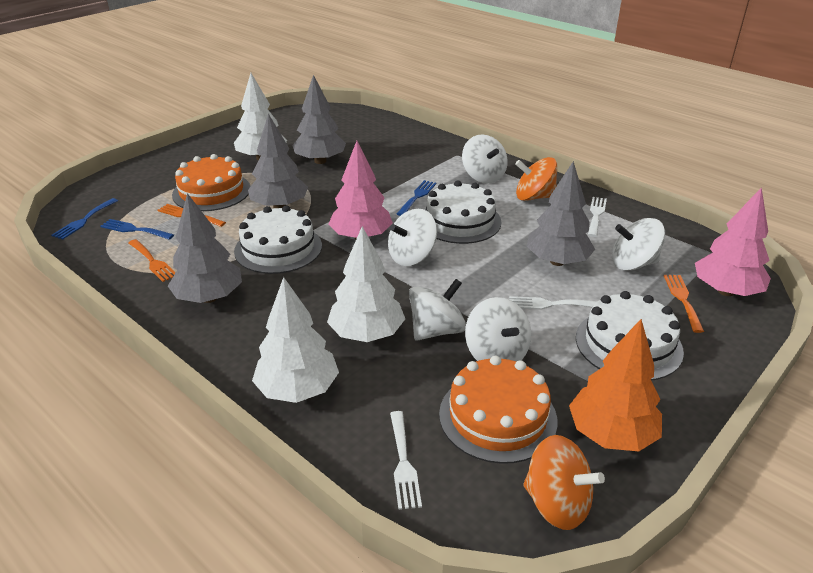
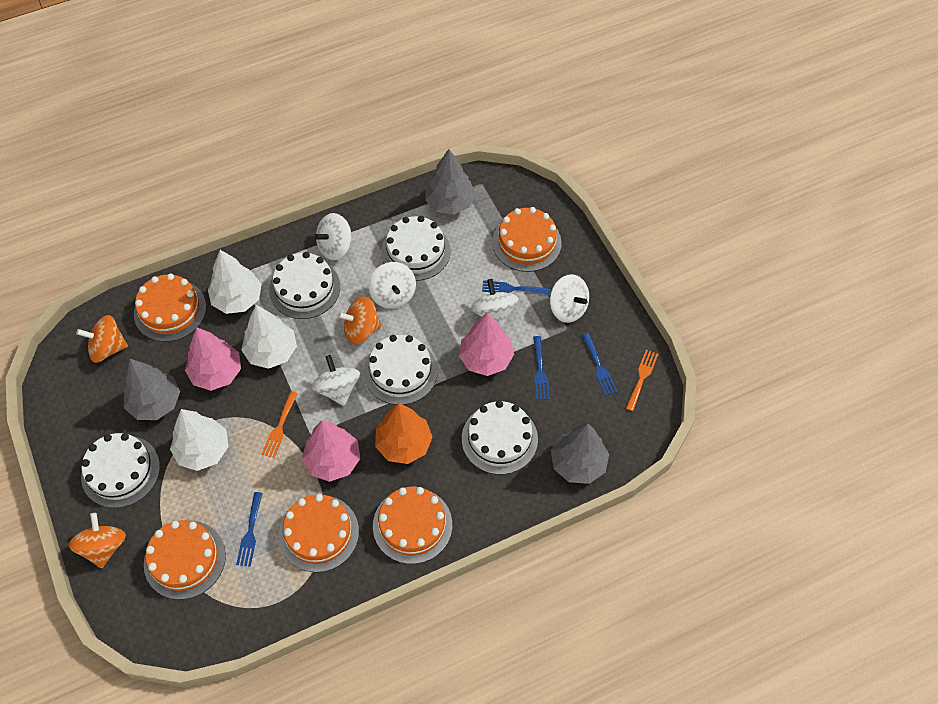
blue fork: 3 -> 4
grey tree: 4 -> 3
orange cake: 2 -> 5
orange fork: 3 -> 2
orange spinning top: 2 -> 3
pink tree: 2 -> 3
white cake: 3 -> 5
white fork: 3 -> 0

